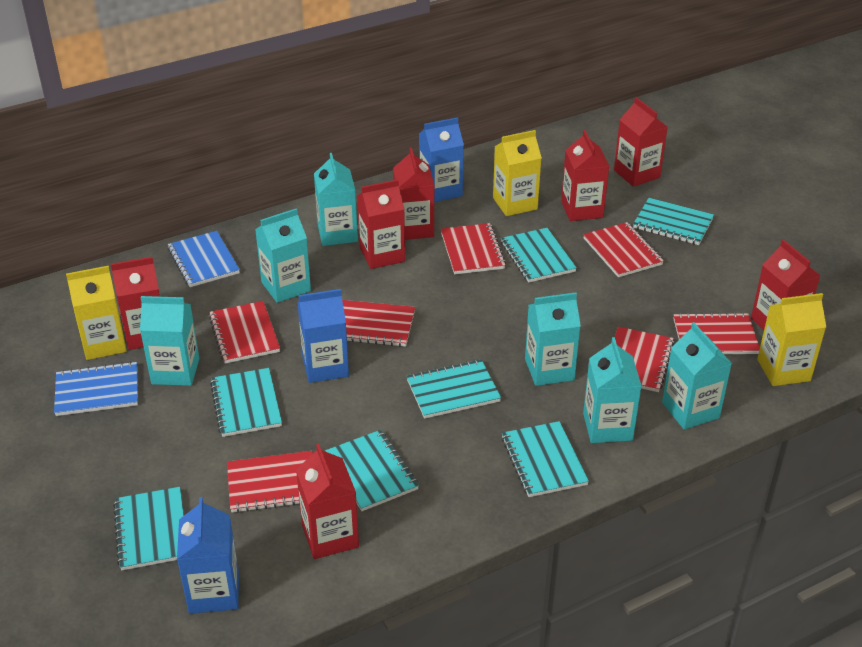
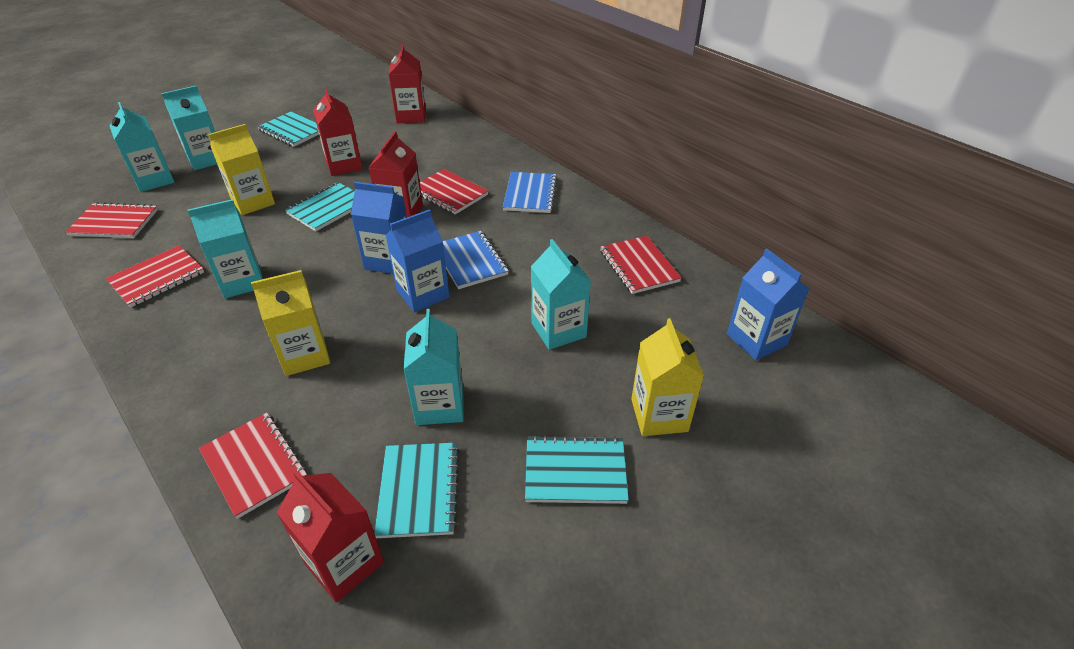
red carton: 7 -> 4
red notebook: 7 -> 5
turquoise carton: 6 -> 5
turquoise notebook: 7 -> 4

